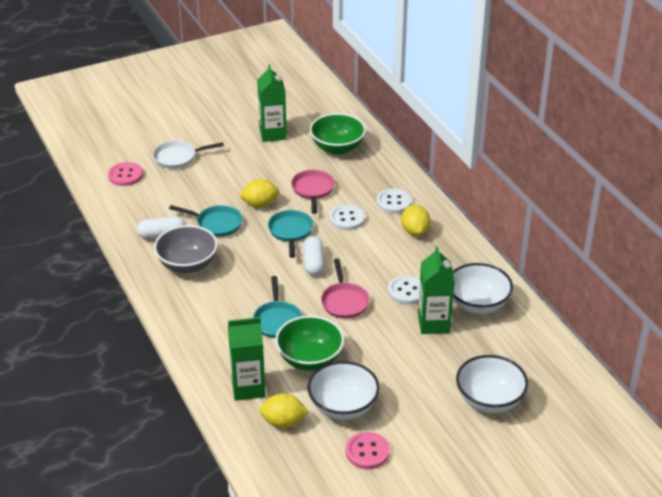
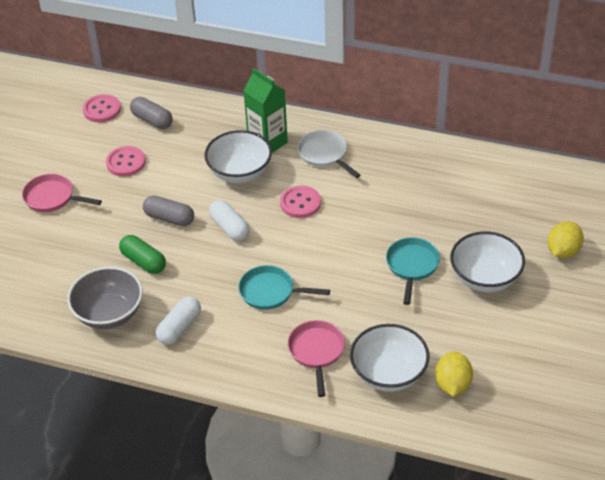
green bowl: 2 -> 0
green capsule: 0 -> 1
green carton: 3 -> 1
grey capsule: 0 -> 2
pink button: 2 -> 3
turquoise pan: 3 -> 2
white button: 3 -> 0
yellow lemon: 3 -> 2

